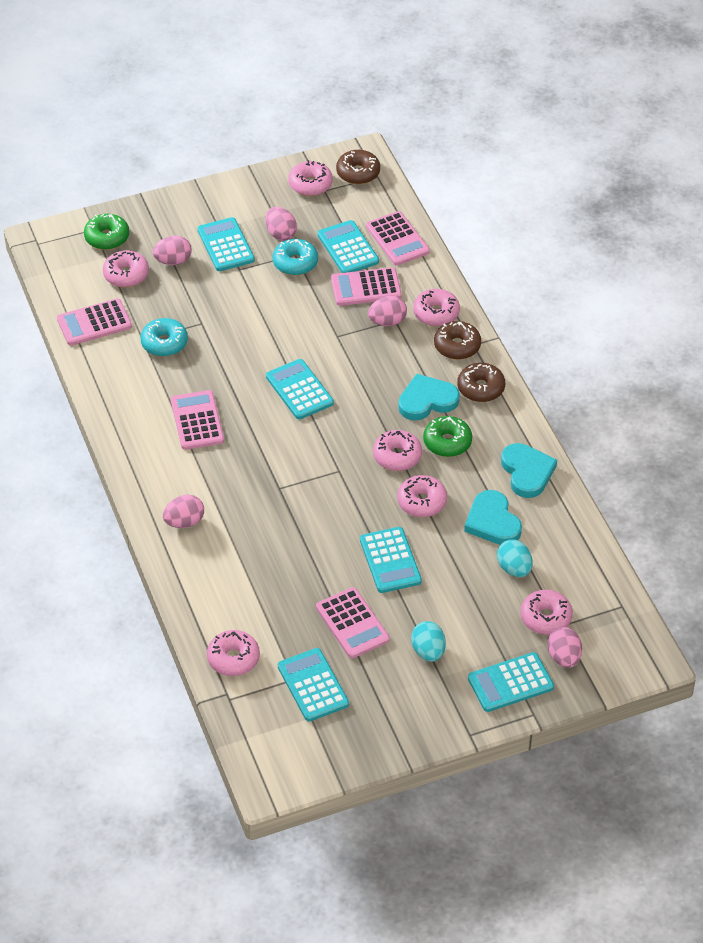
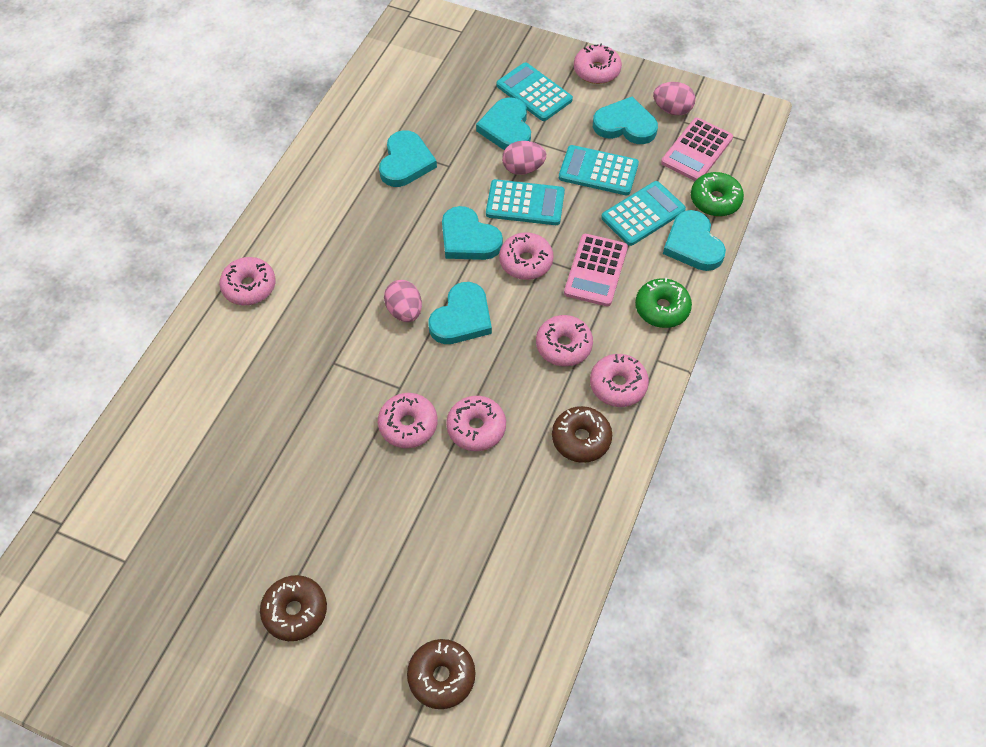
pink calculator: 5 -> 2
pink egg: 5 -> 3
turquoise calculator: 6 -> 4
turquoise donut: 2 -> 0
turquoise egg: 2 -> 0
turquoise heart: 3 -> 6

